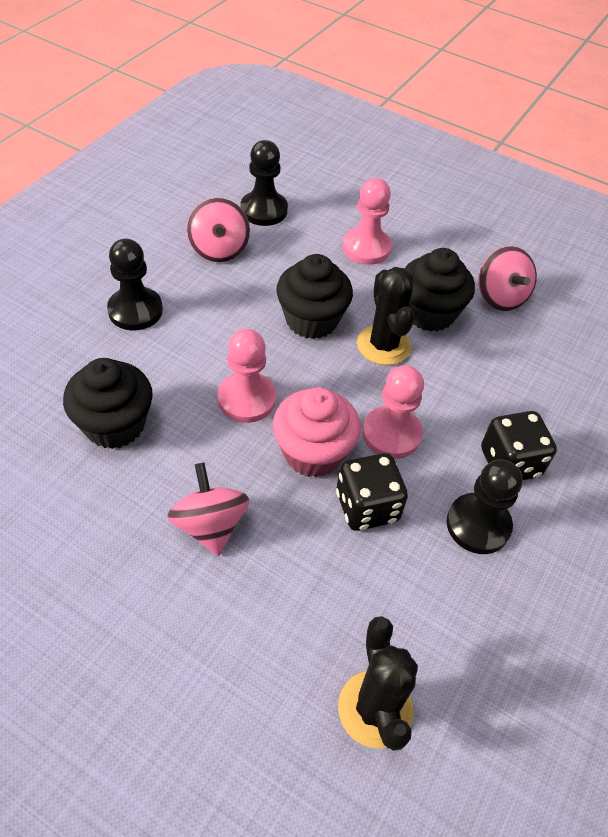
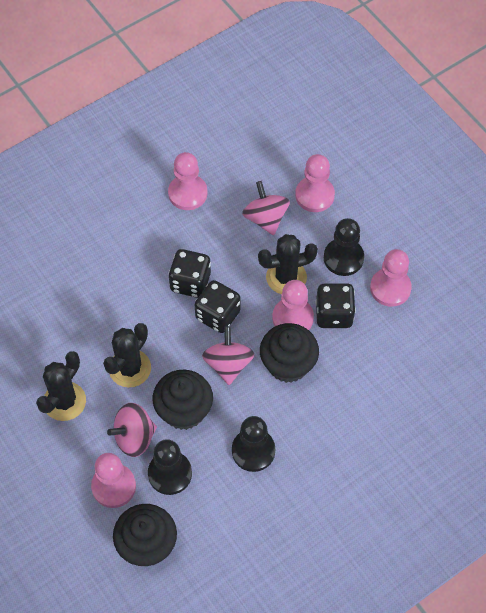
black cactus: 2 -> 3
black dice: 2 -> 3
pink cupcake: 1 -> 0
pink pawn: 3 -> 5

